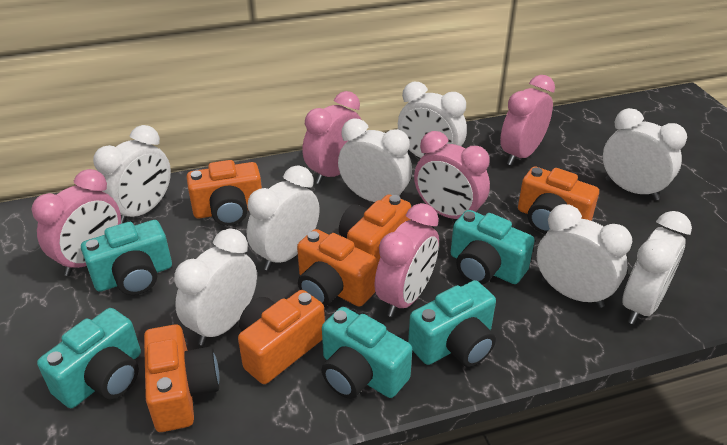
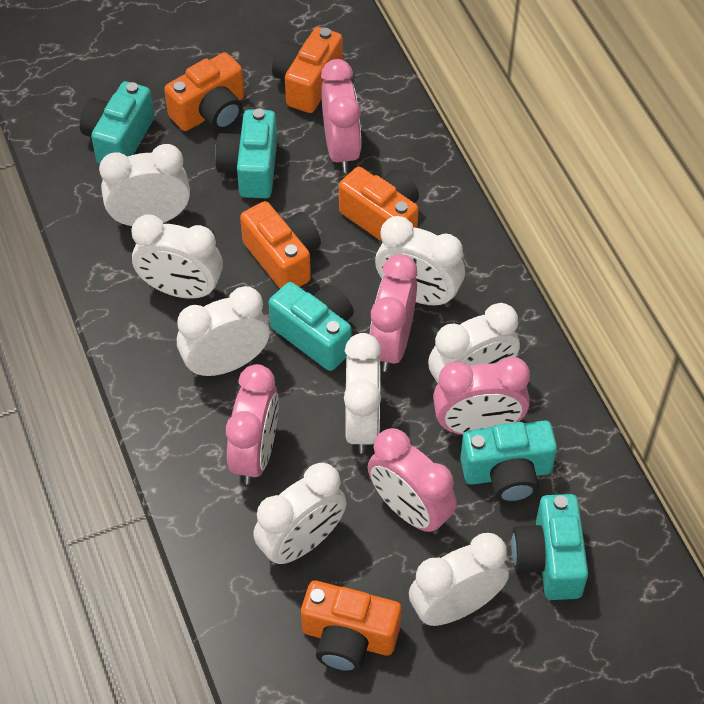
orange camera: 6 -> 5

